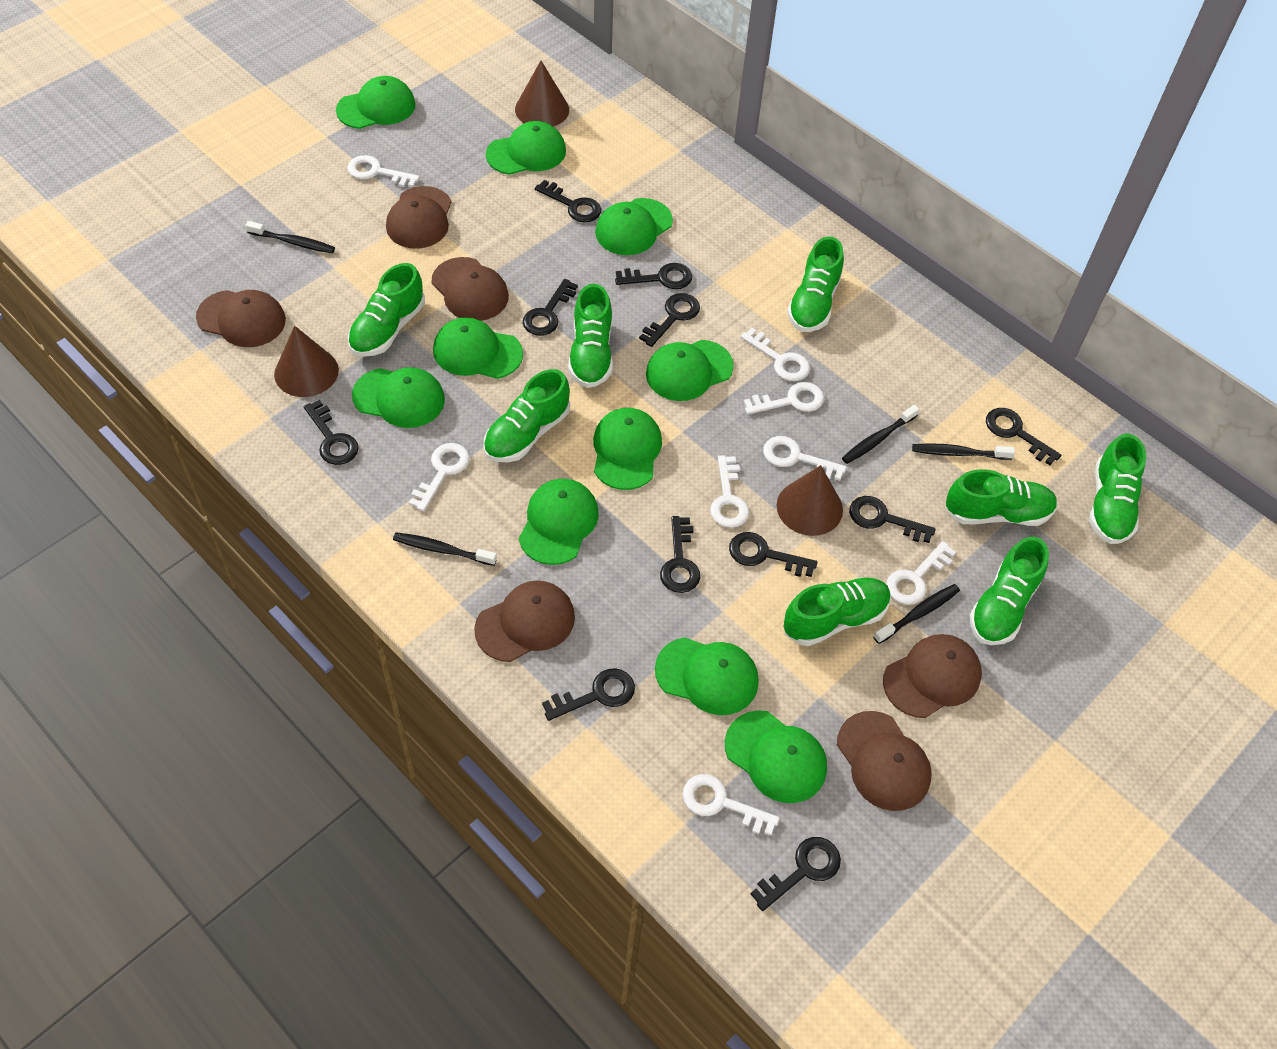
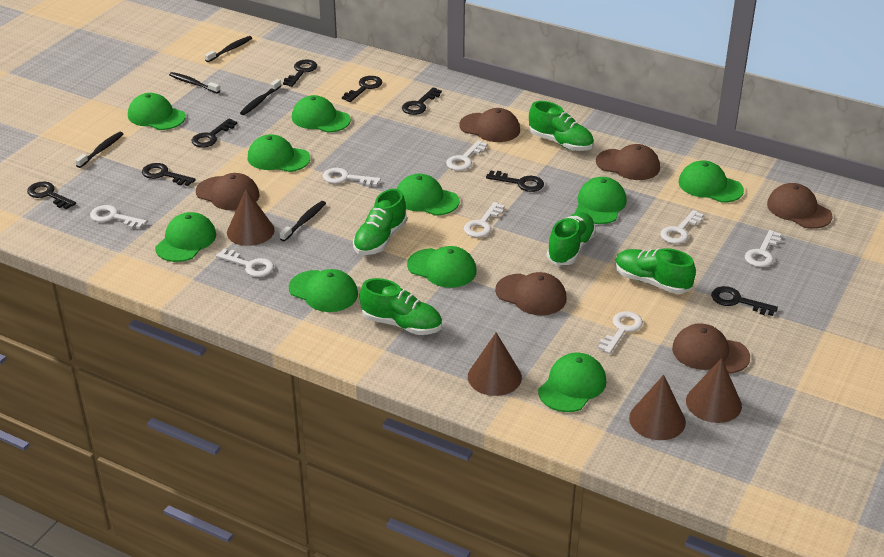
black key: 11 -> 8
brown cone: 3 -> 4
green shoe: 8 -> 5

